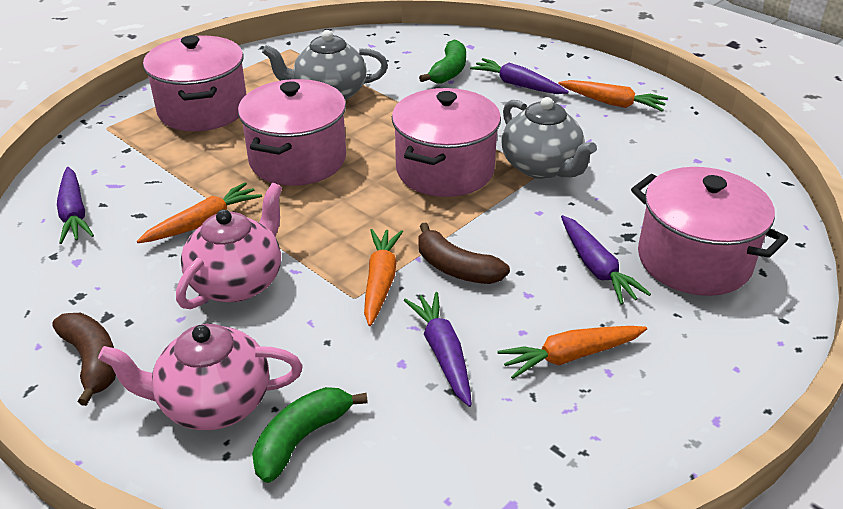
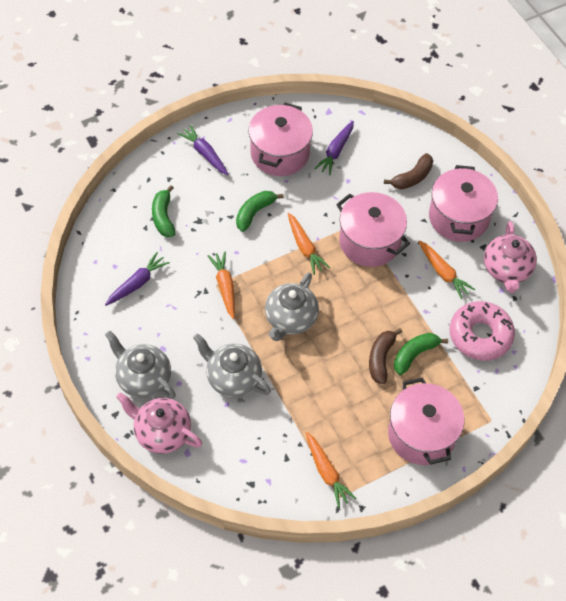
green banana: 2 -> 3
grey teapot: 2 -> 3
pink donut: 0 -> 1
purple carrot: 4 -> 3

